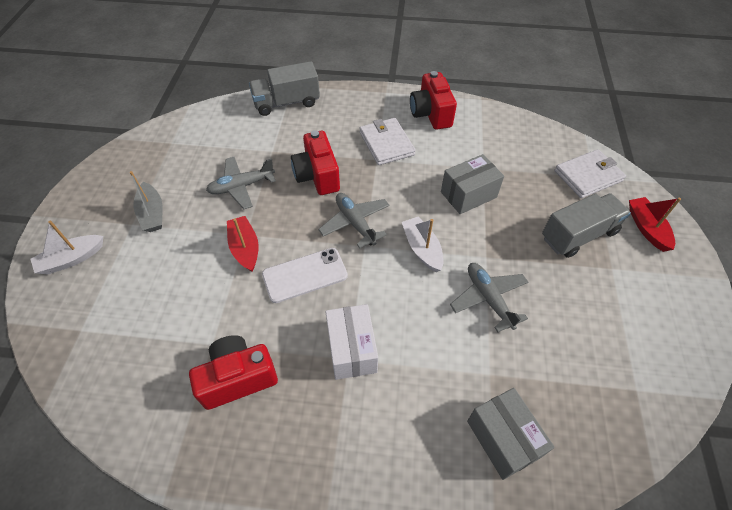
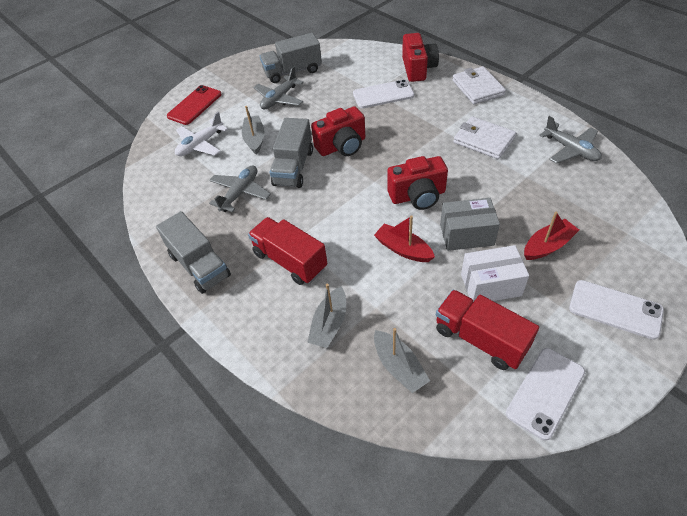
grey boat: 1 -> 3
grey box: 2 -> 1
grey truck: 2 -> 3
red phone: 0 -> 1
red truck: 0 -> 2
white boat: 2 -> 0
white phone: 1 -> 3
white plane: 0 -> 1

